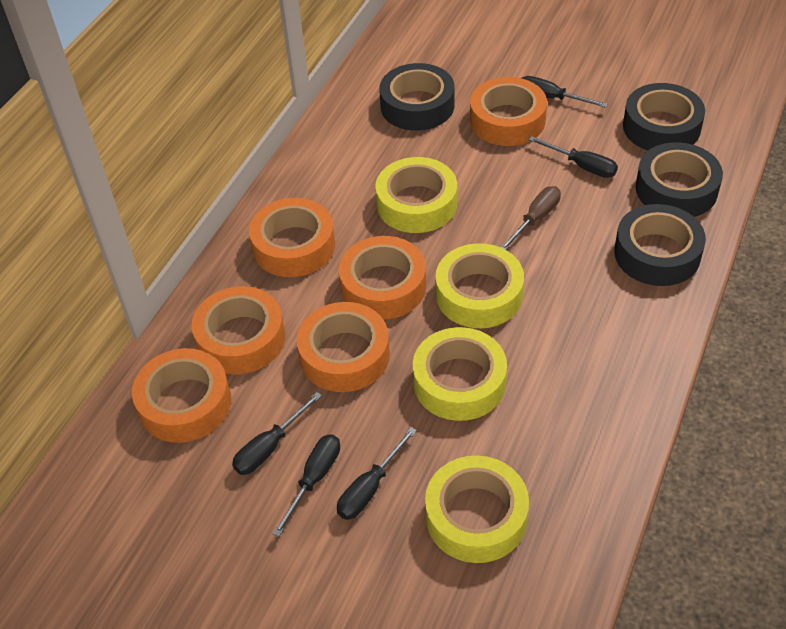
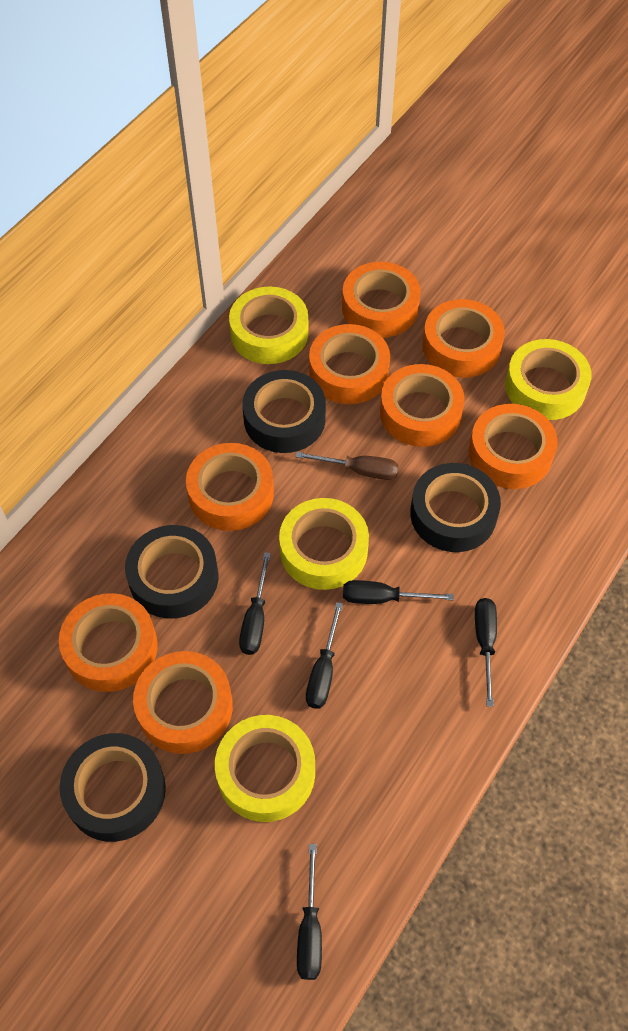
orange tape: 6 -> 8

